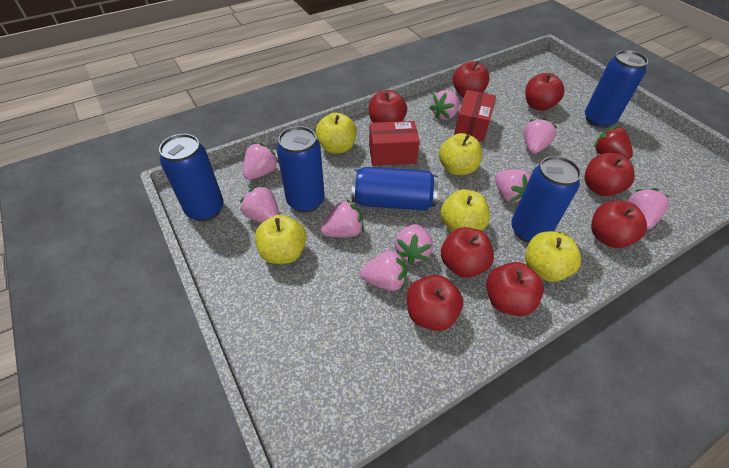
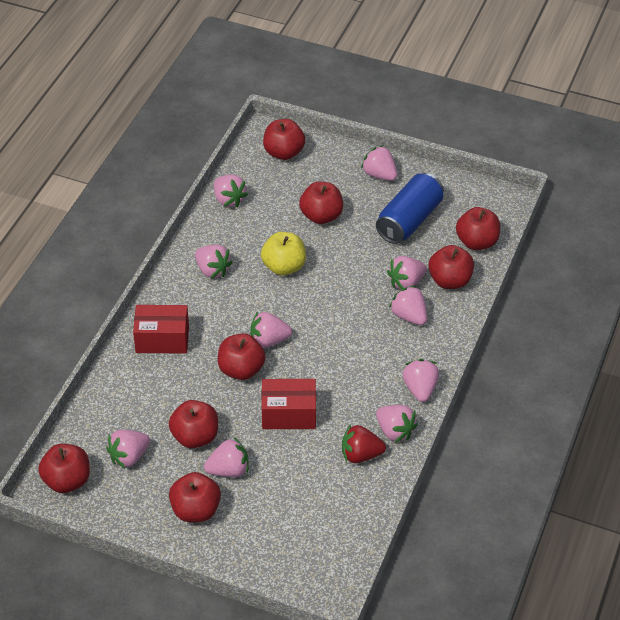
blue can: 5 -> 1
pink strawberry: 9 -> 10
yellow apple: 5 -> 1

